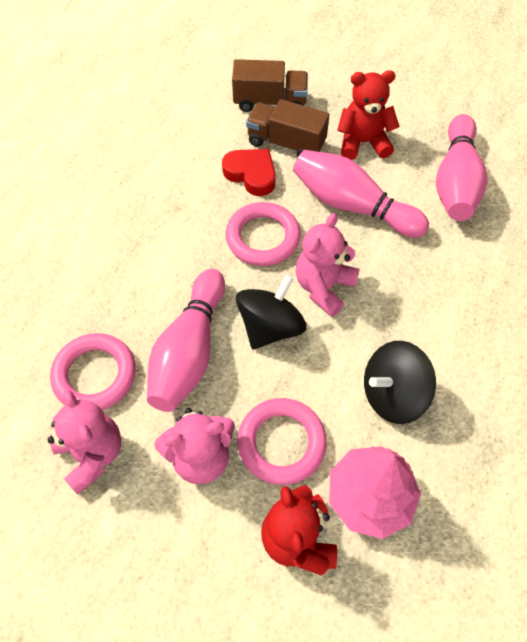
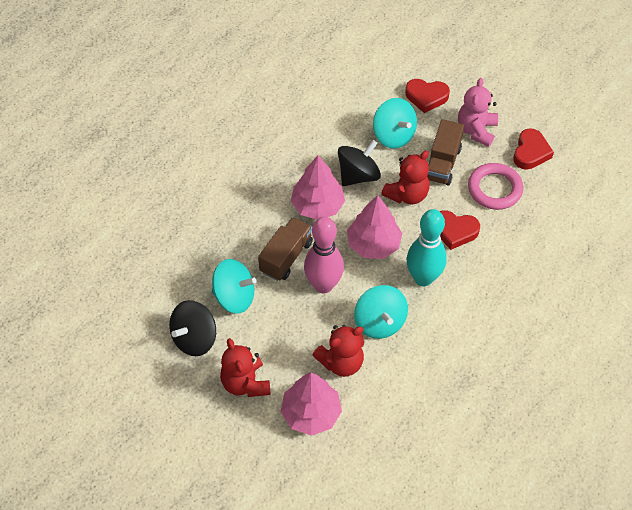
pink bowling pin: 3 -> 1
pink ring: 3 -> 1
pink teddy bear: 3 -> 1
pink tree: 1 -> 3
red heart: 1 -> 3
red teddy bear: 2 -> 3
turquoise bowling pin: 0 -> 1
turquoise spinning top: 0 -> 3

